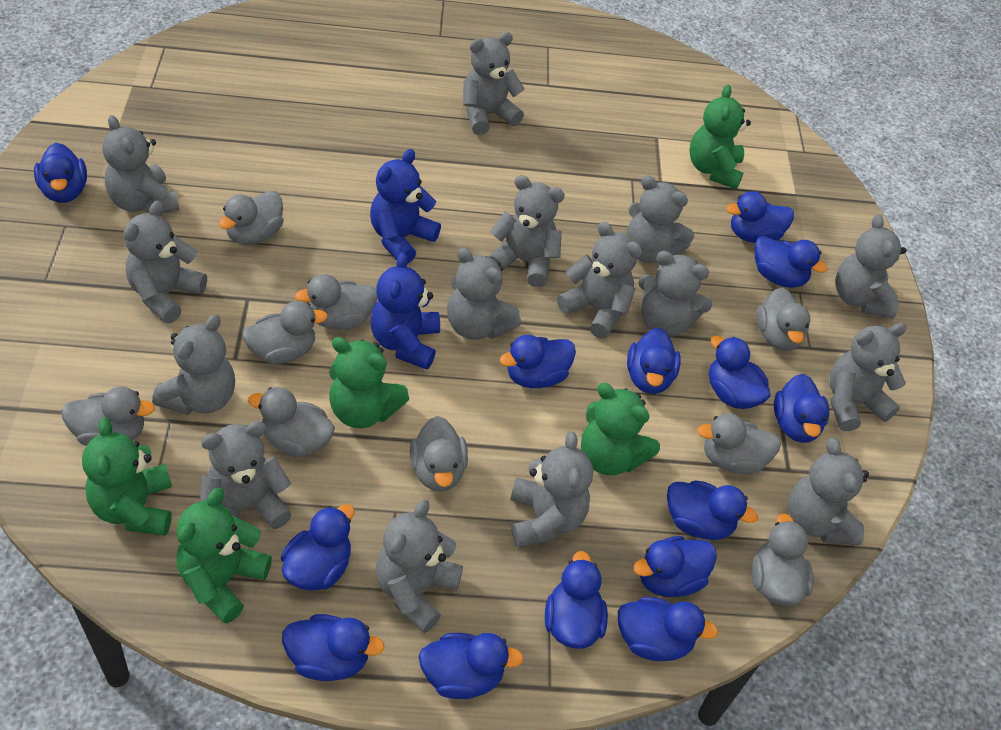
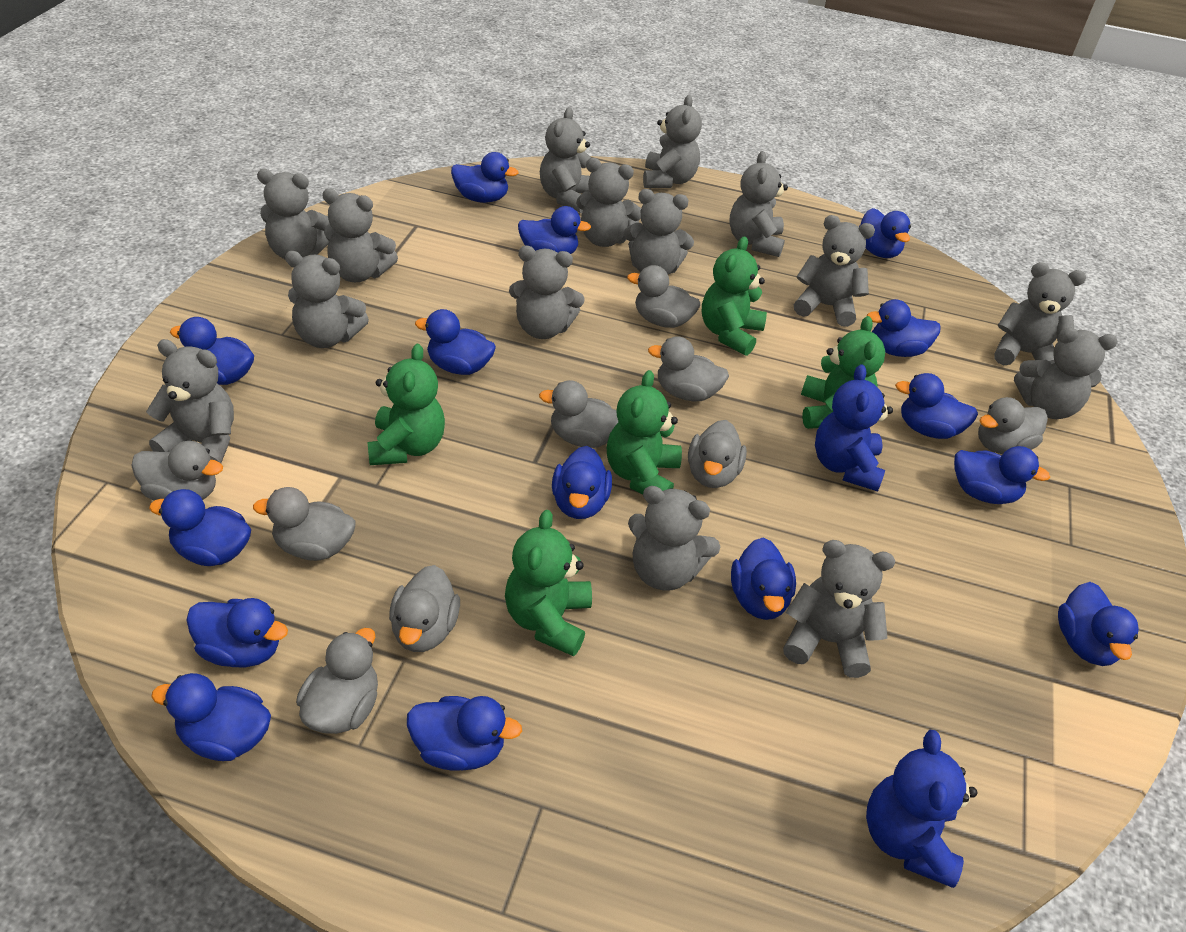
blue duck: 14 -> 15

